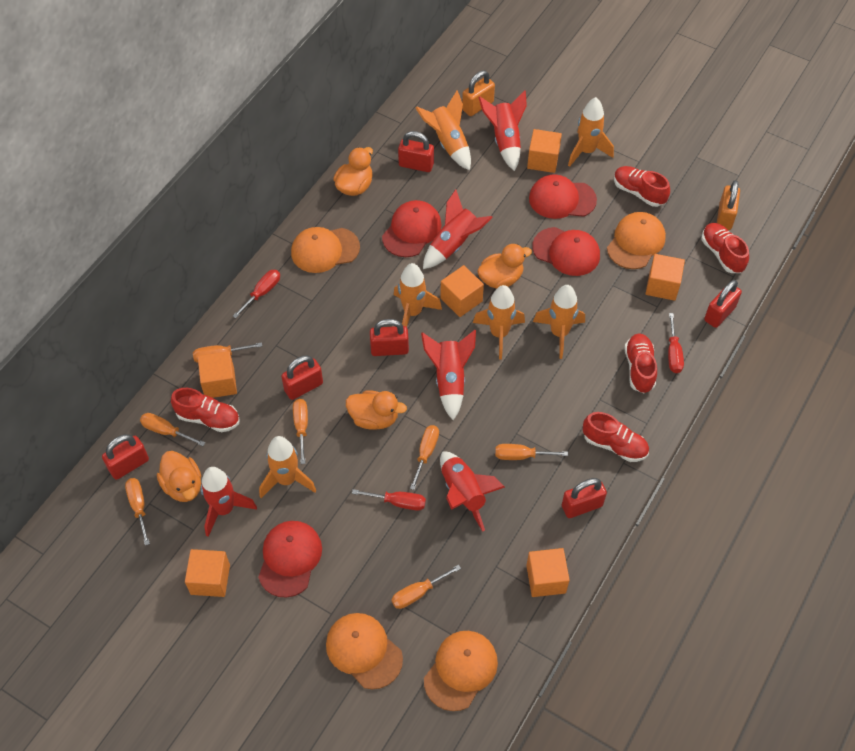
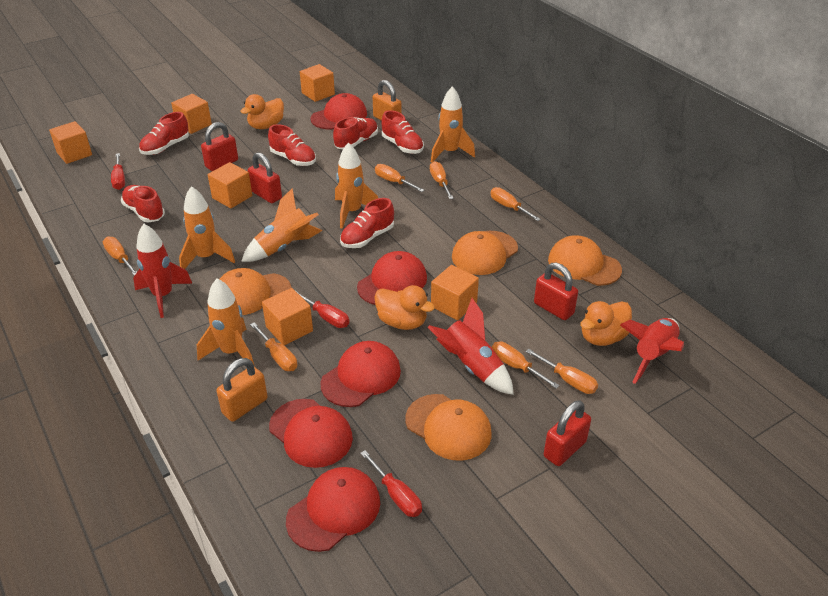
orange duck: 4 -> 3
orange rocket: 6 -> 5
red cap: 4 -> 5
red padlock: 6 -> 4
red rocket: 5 -> 3
red shoe: 5 -> 6

